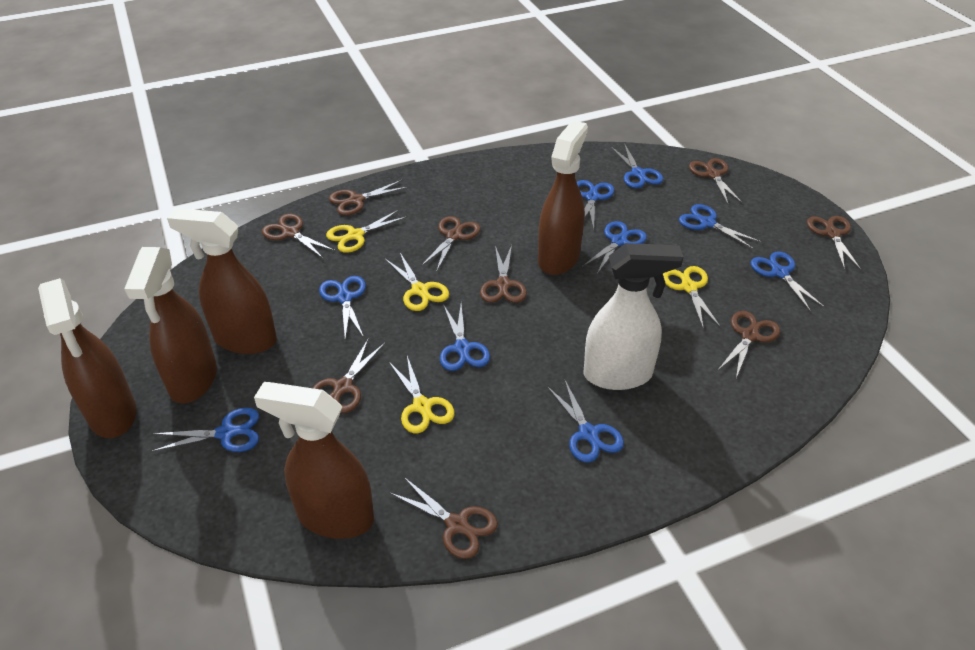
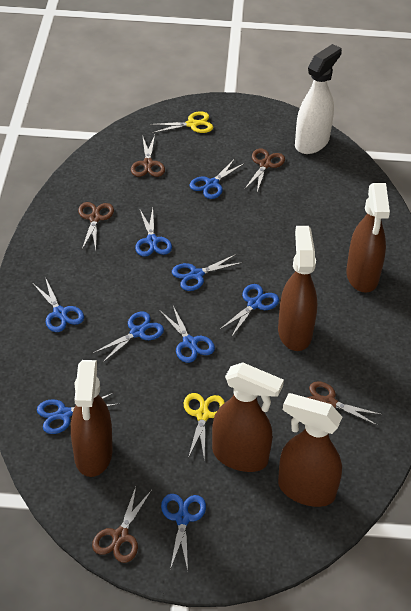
brown scissors: 9 -> 5
yellow scissors: 4 -> 2

